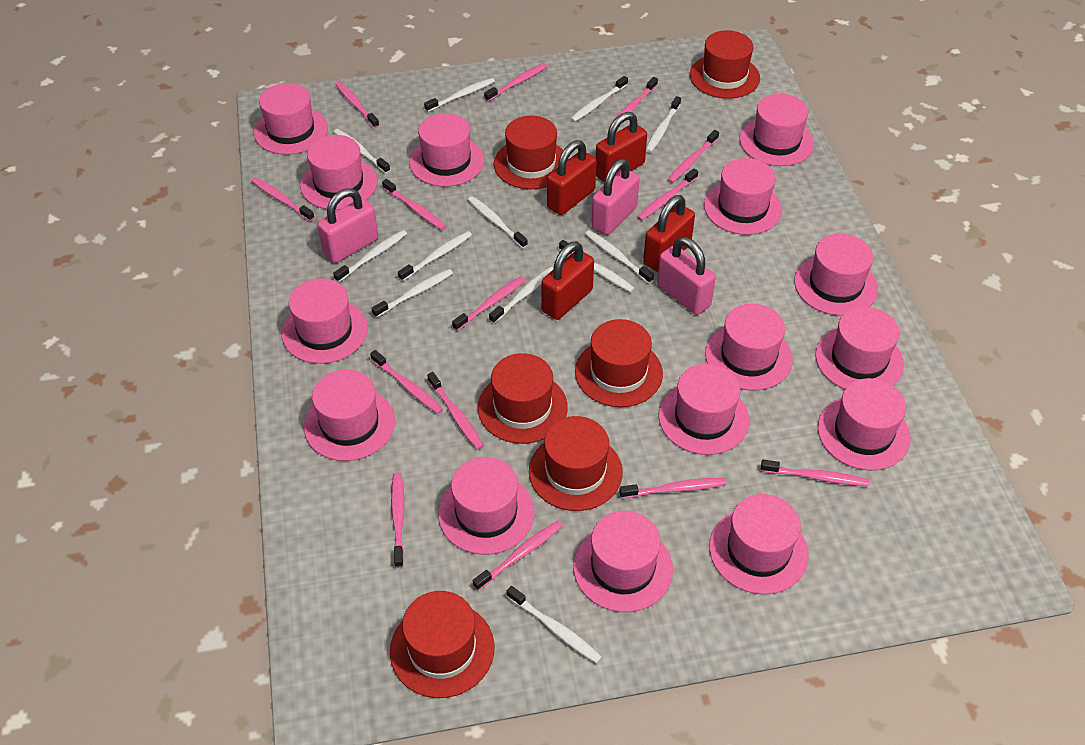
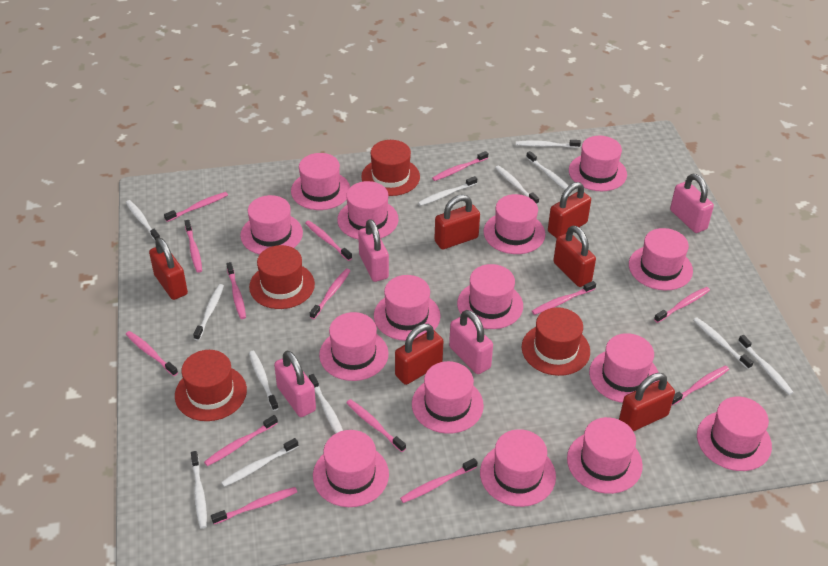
pink padlock: 3 -> 4
red hat: 6 -> 4
red padlock: 4 -> 6

